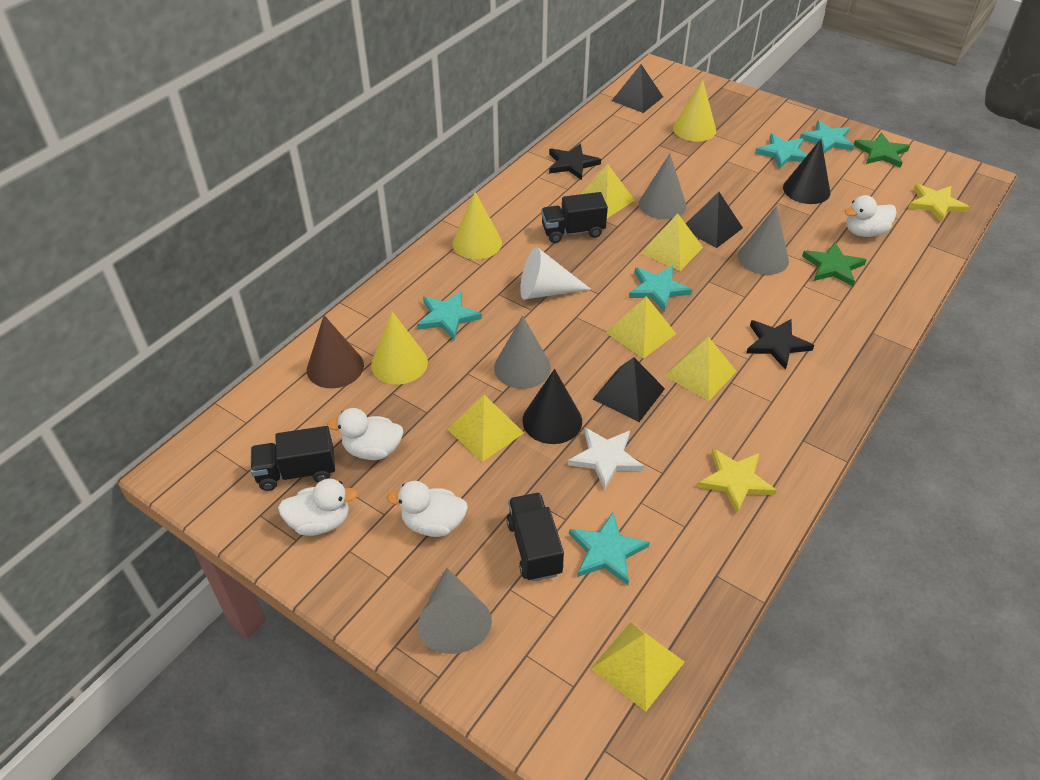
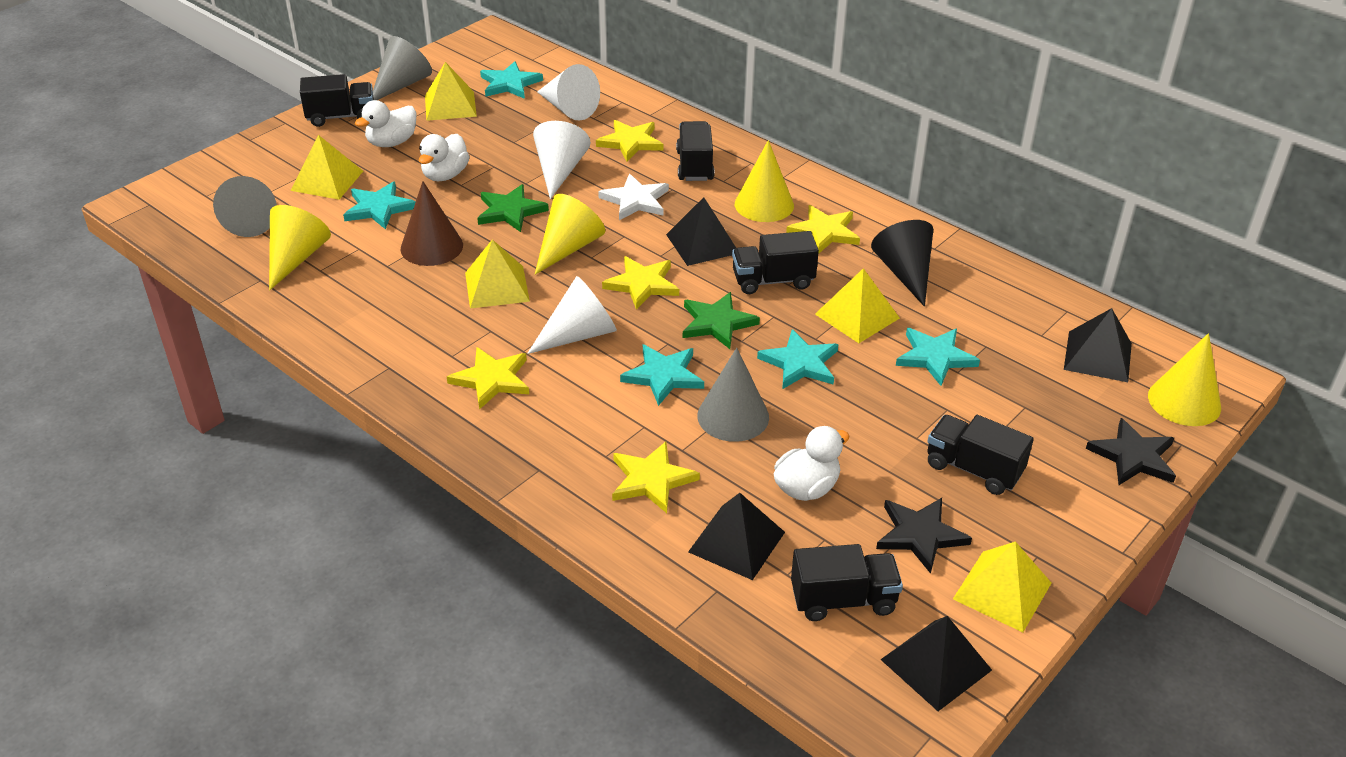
black cone: 2 -> 1
black pyramid: 3 -> 4
black truck: 3 -> 5
grey cone: 4 -> 3
white cone: 1 -> 3
white duck: 4 -> 3
yellow cone: 3 -> 4
yellow pyramid: 6 -> 5
yellow star: 2 -> 5

